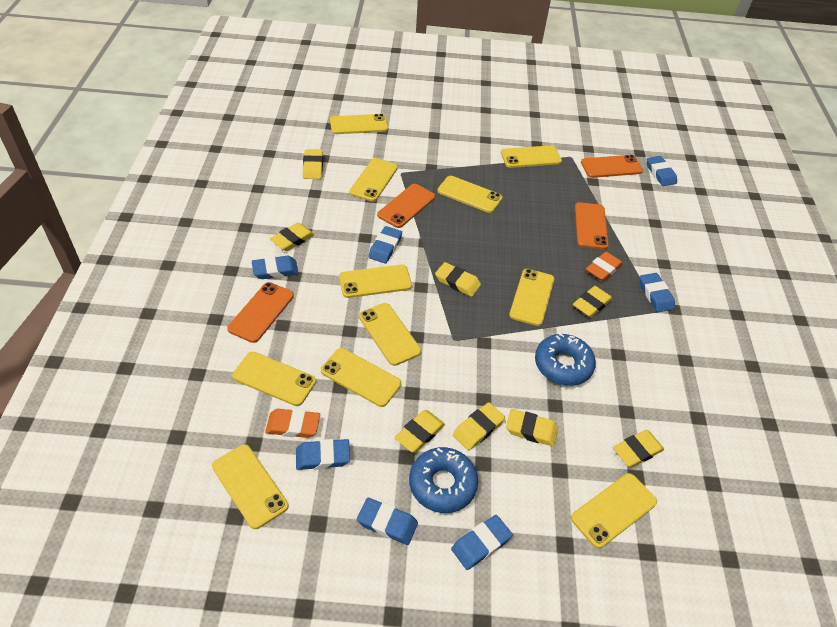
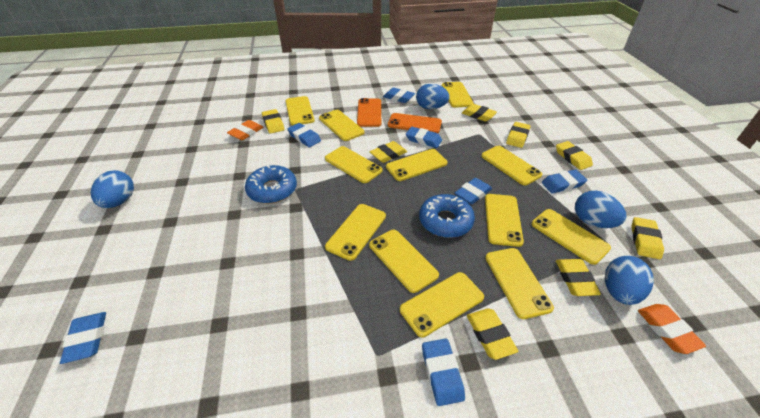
blue egg: 0 -> 4
orange phone: 4 -> 2
yellow phone: 11 -> 12

